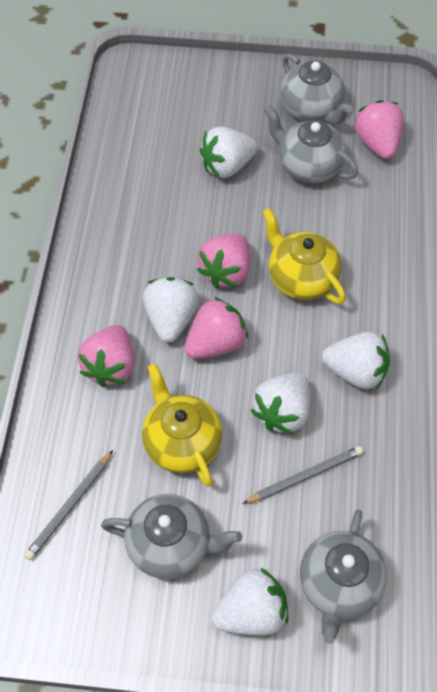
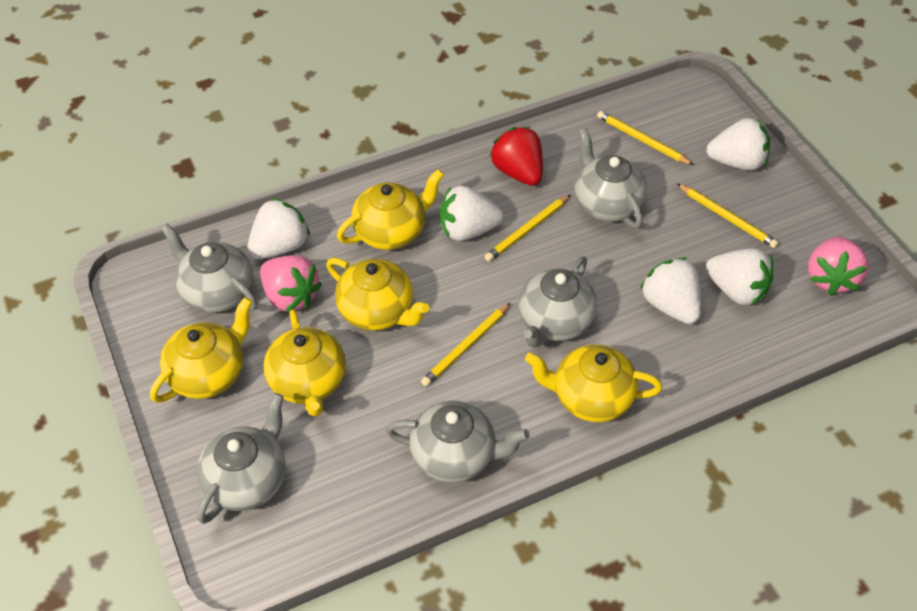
grey pencil: 2 -> 0
grey teapot: 4 -> 5
pink strawberry: 4 -> 2
red strawberry: 0 -> 1
yellow pencil: 0 -> 4
yellow teapot: 2 -> 5

